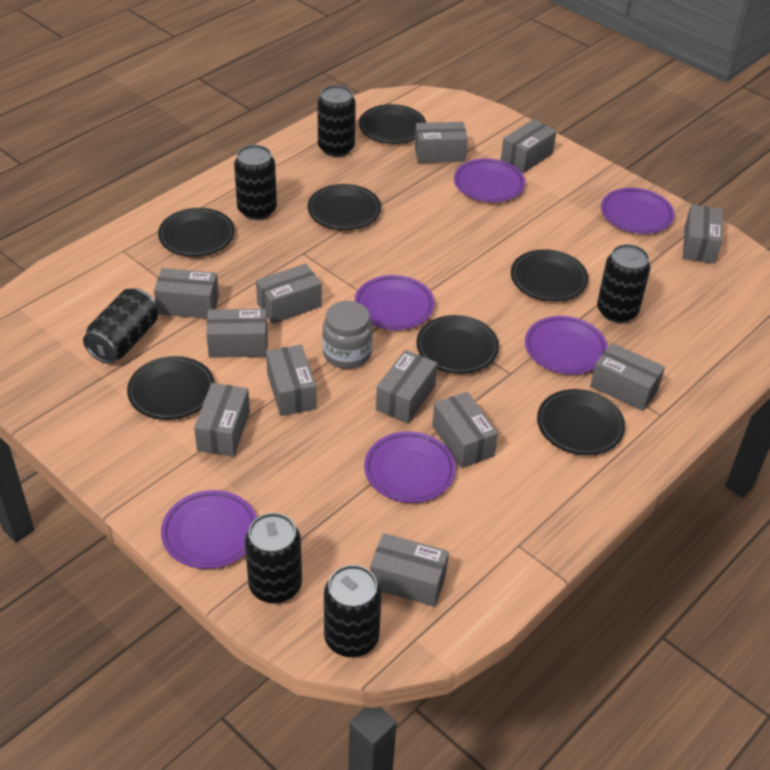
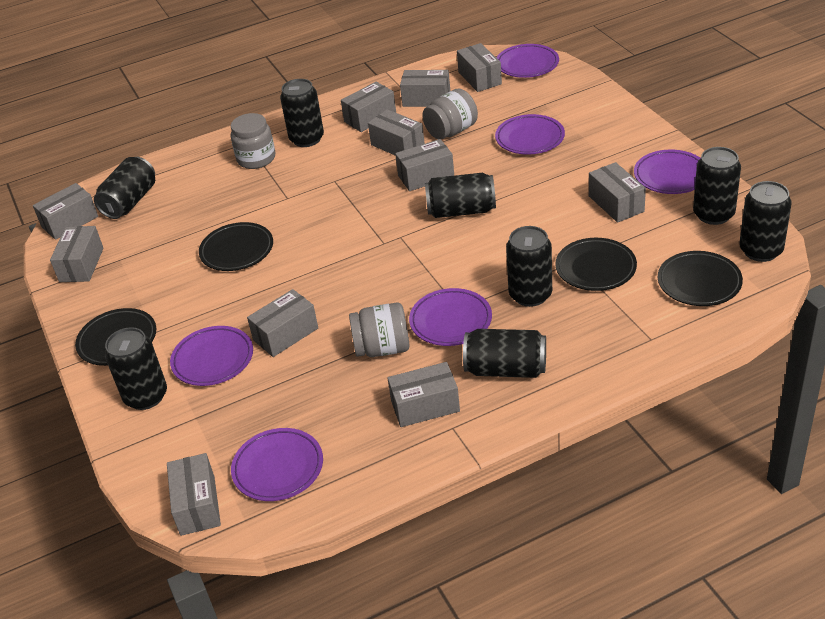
black can: 6 -> 8
black plate: 7 -> 4
grey box: 12 -> 11
grey jar: 1 -> 3

